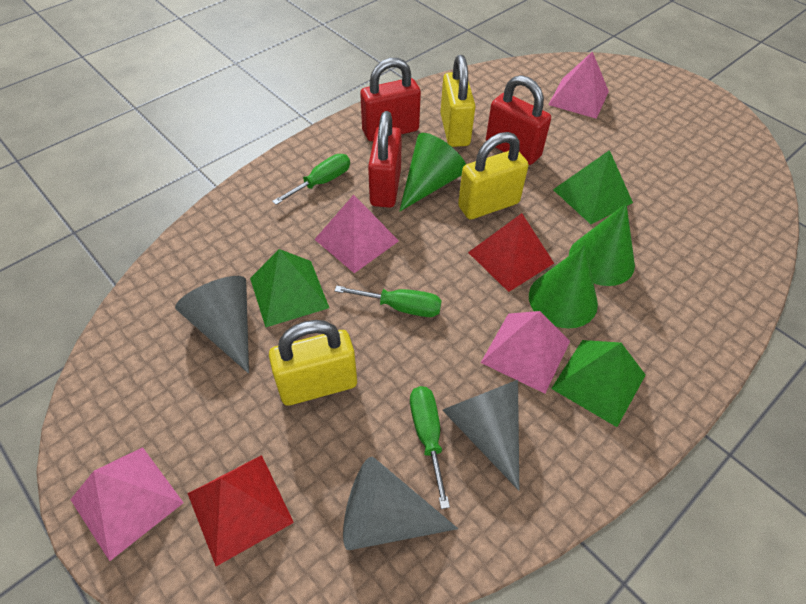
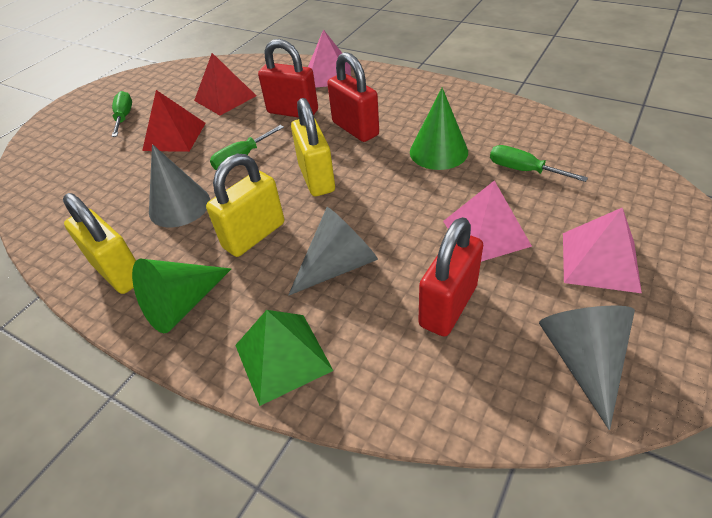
green cone: 3 -> 2
green pyramid: 3 -> 1
pink pyramid: 4 -> 3

